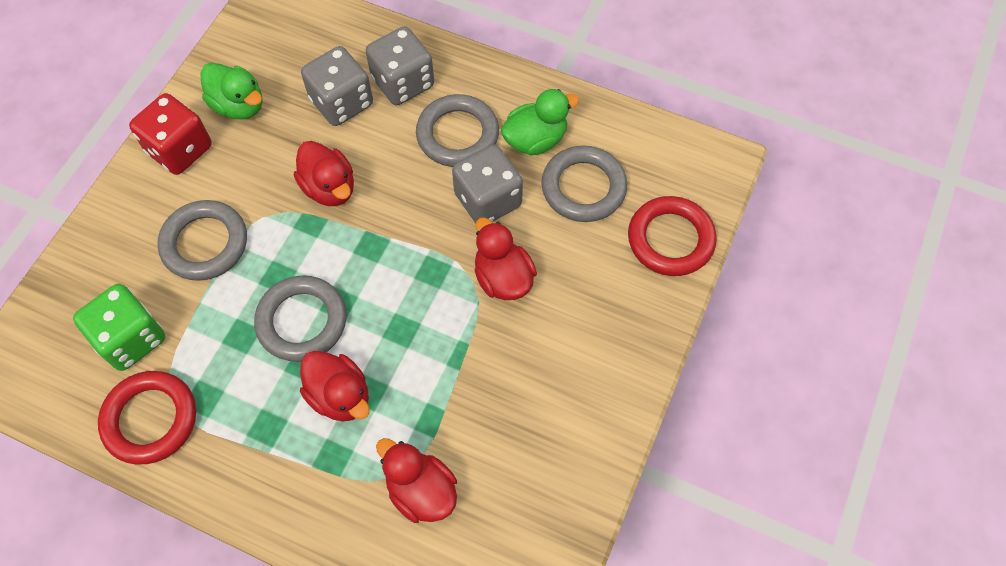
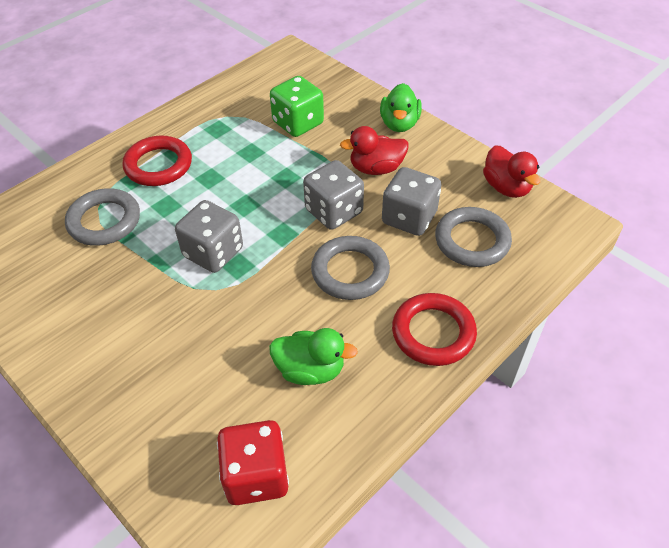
grey ring: 4 -> 3
red duck: 4 -> 2

